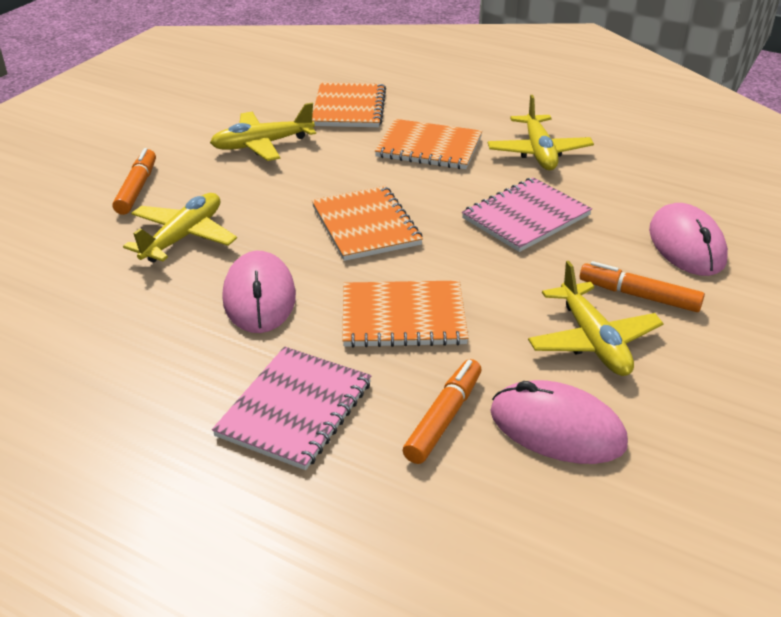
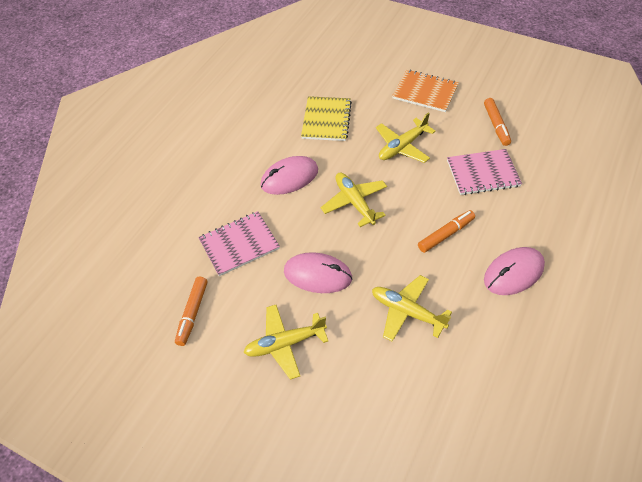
orange notebook: 4 -> 1
yellow notebook: 0 -> 1

